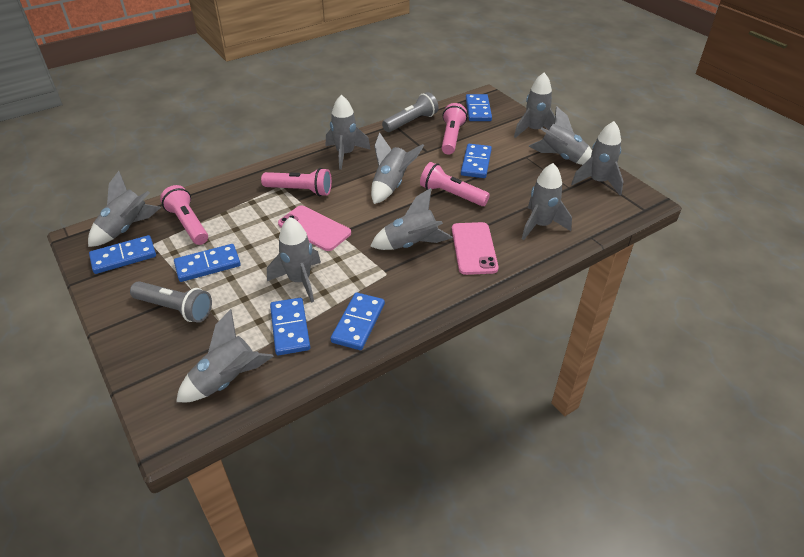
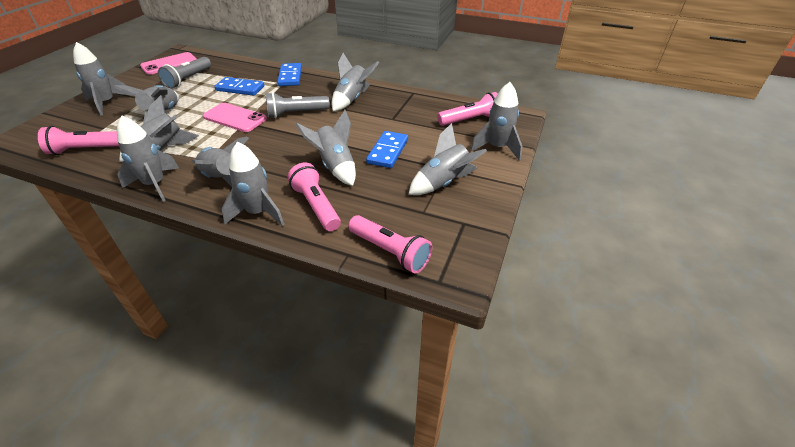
blue domino: 6 -> 3

